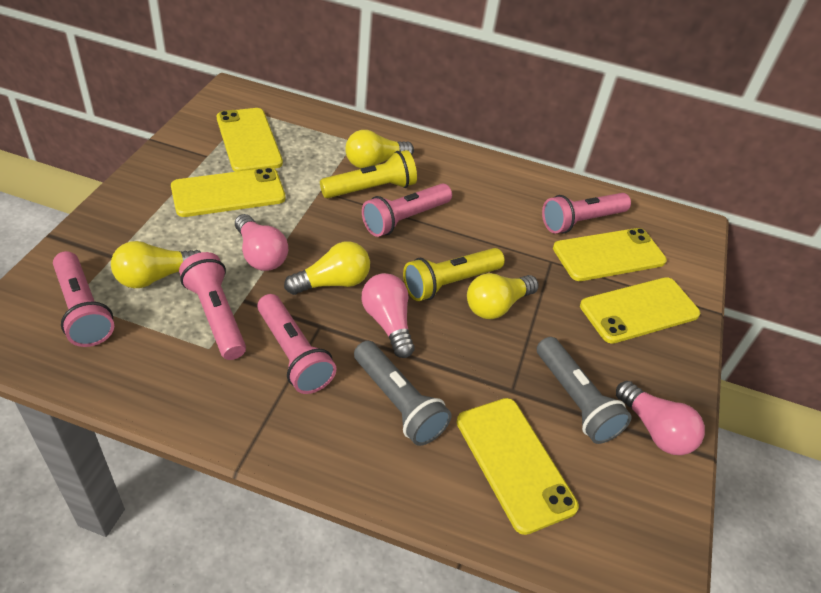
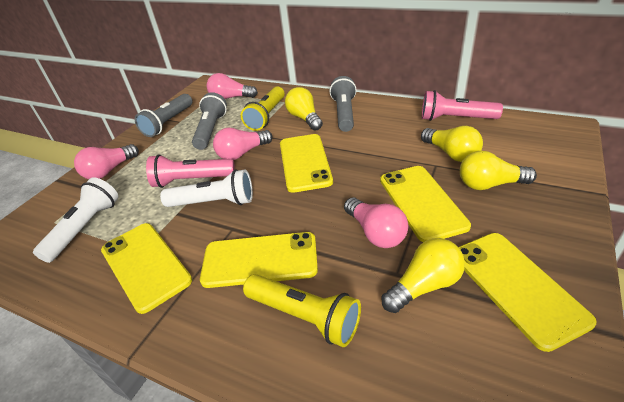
grey flashlight: 2 -> 3
pink flashlight: 5 -> 2
pink light bulb: 3 -> 4
white flashlight: 0 -> 2

